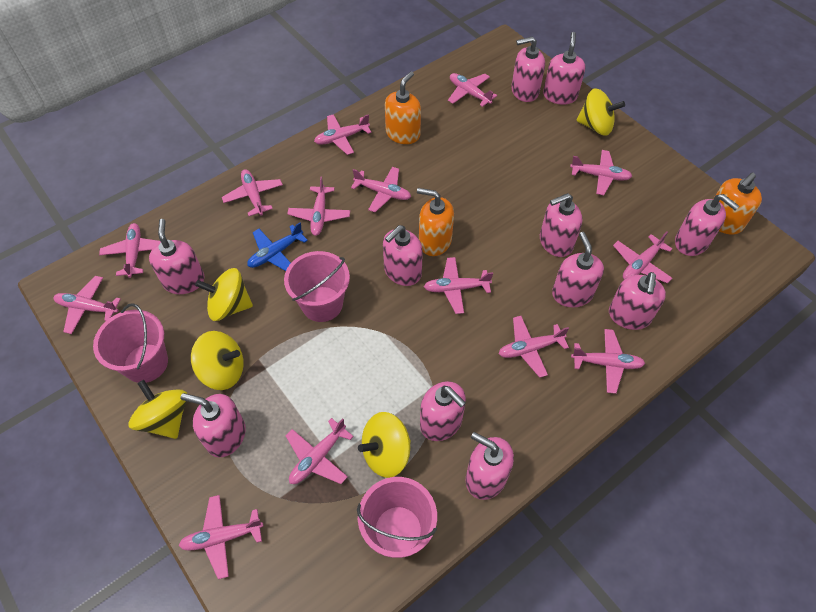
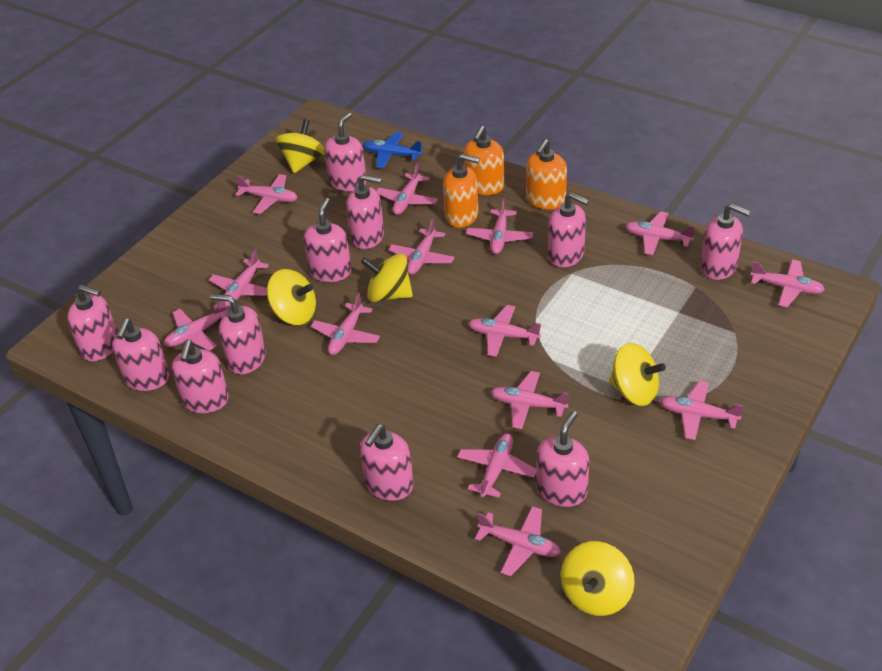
pink bucket: 3 -> 0

